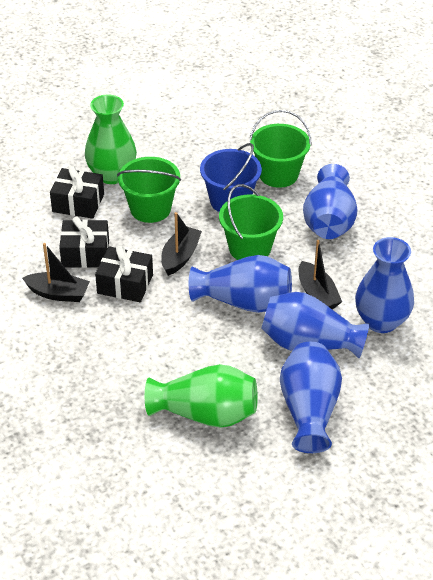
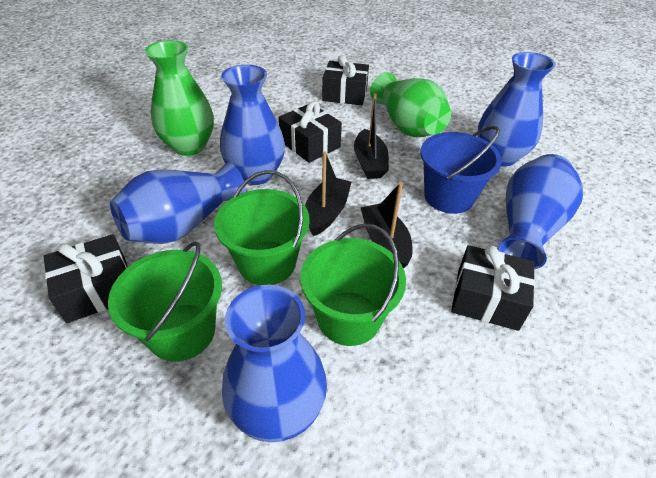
black gift: 3 -> 4

